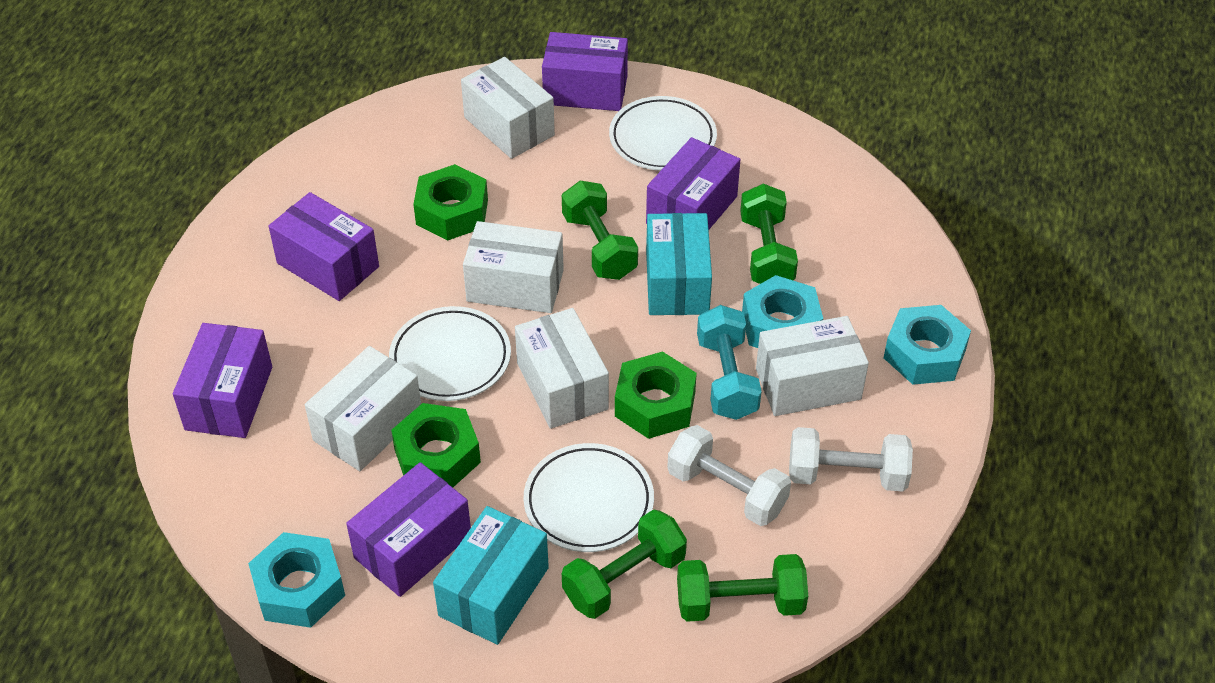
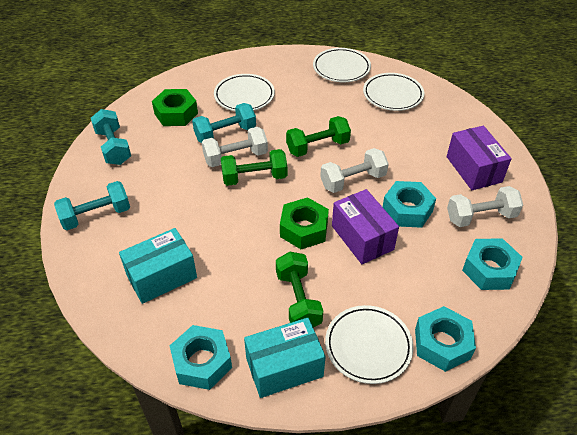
green dumbbell: 4 -> 3
green nut: 3 -> 2
purple box: 5 -> 2
turquoise dumbbell: 1 -> 3
turquoise nut: 3 -> 4
white box: 5 -> 0
white dumbbell: 2 -> 3
white plate: 3 -> 4

